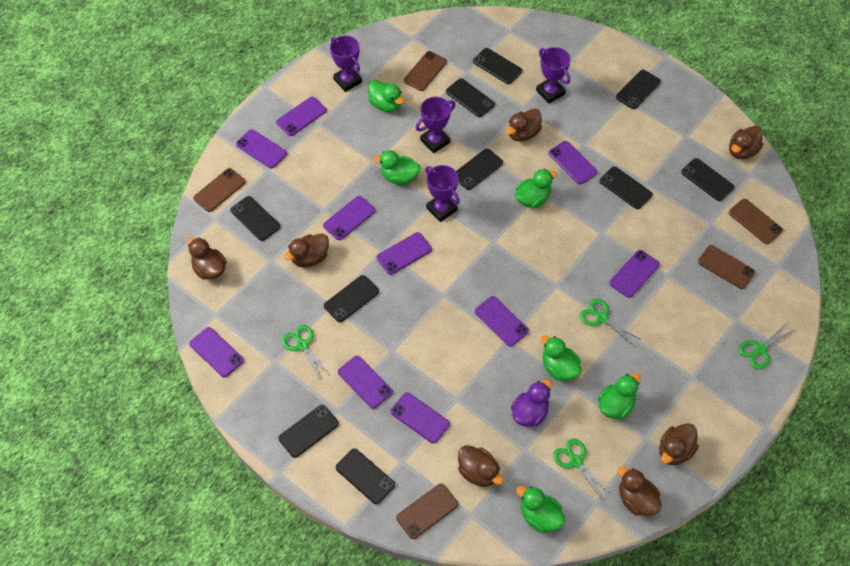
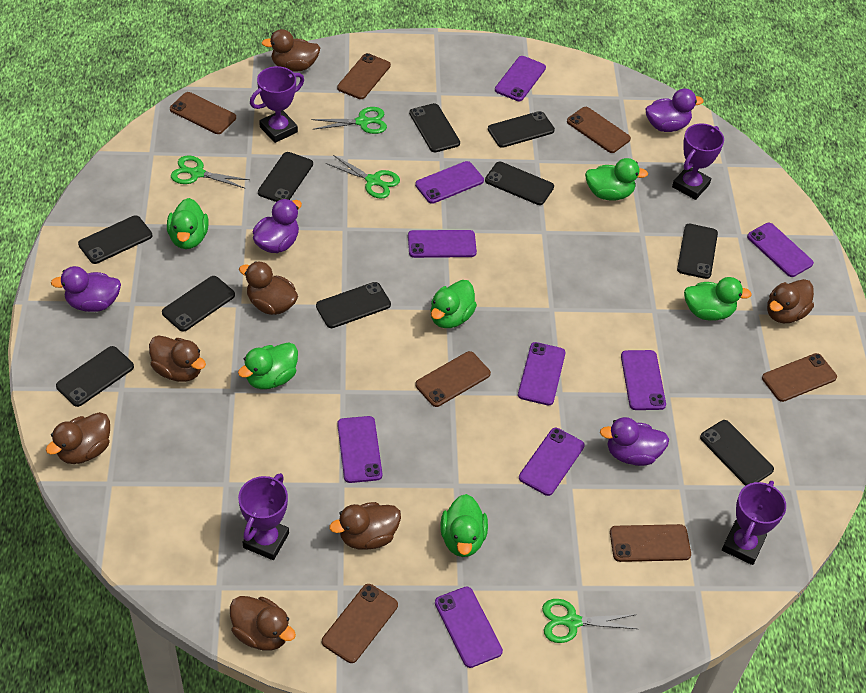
brown phone: 5 -> 7
purple duck: 1 -> 4
purple phone: 10 -> 9

